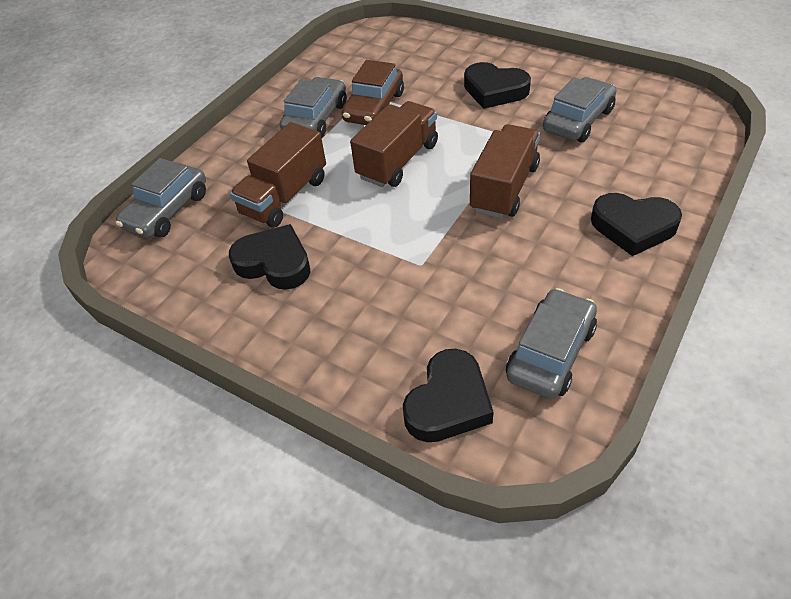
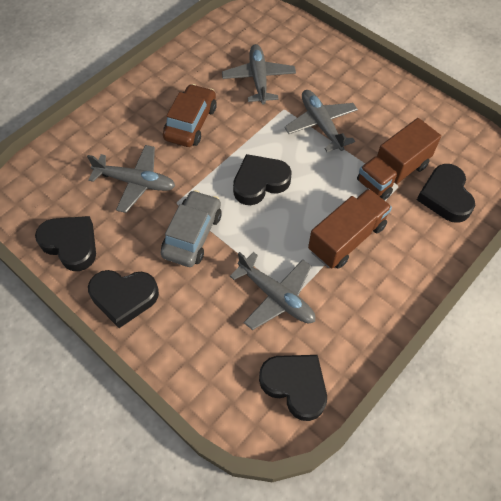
black heart: 4 -> 5
brown truck: 3 -> 2
grey car: 4 -> 1
grey plane: 0 -> 4

